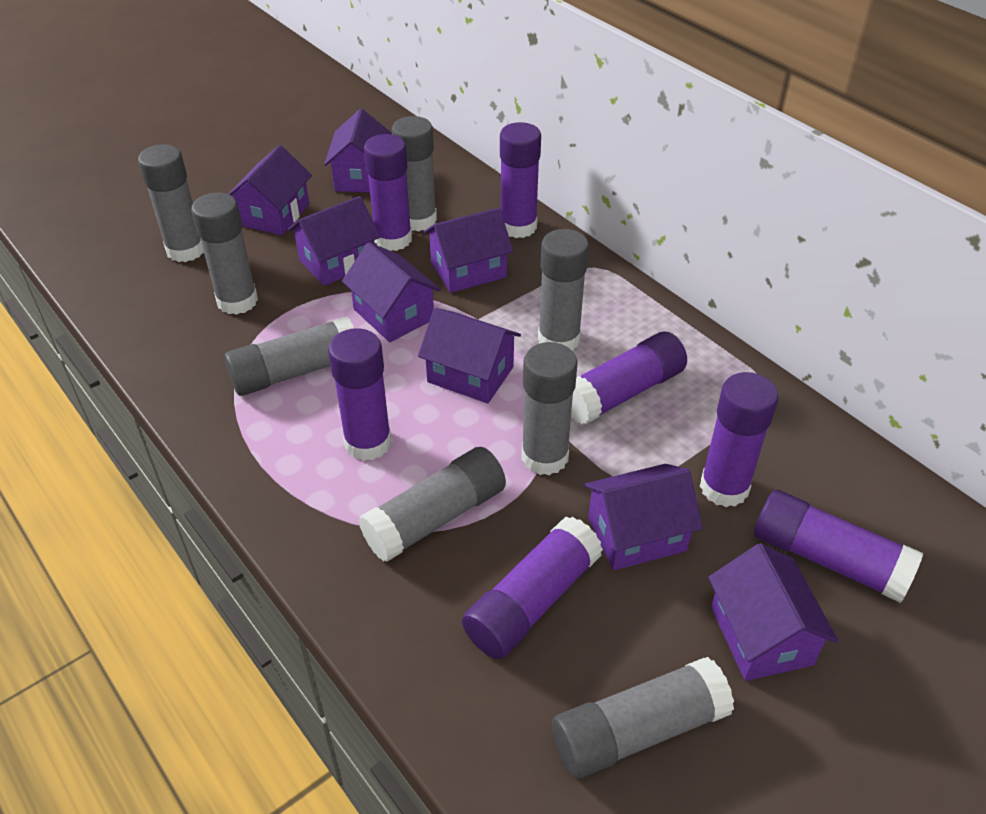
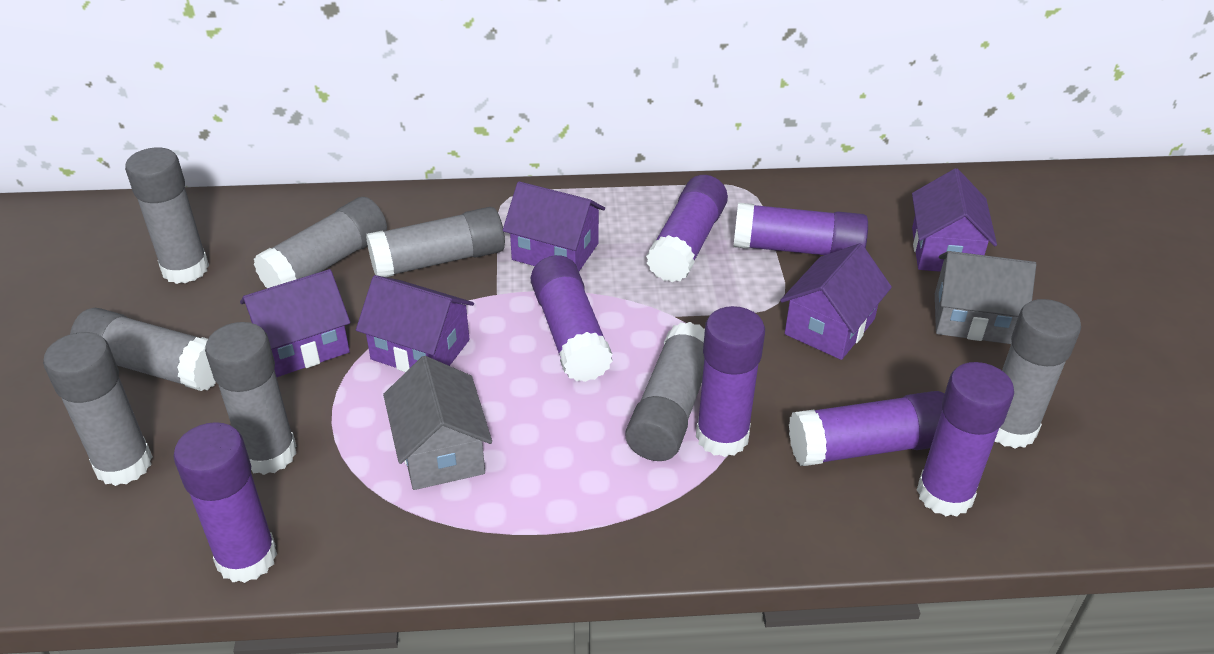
grey house: 0 -> 2
purple house: 8 -> 5

